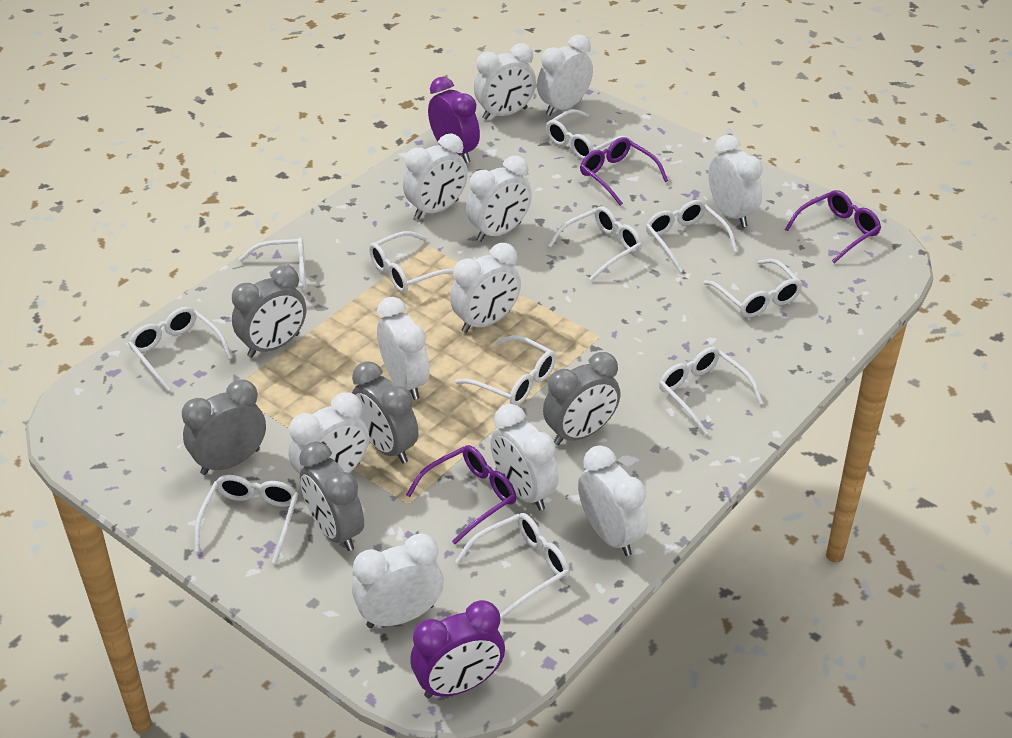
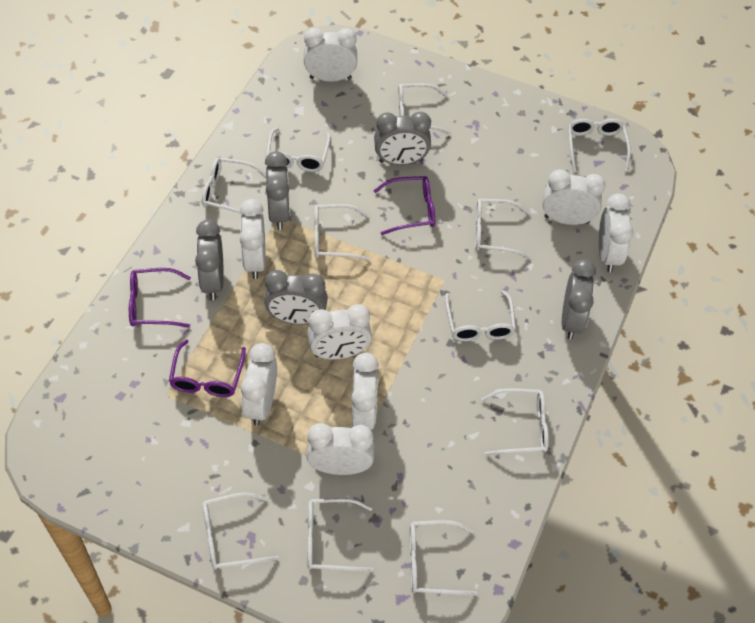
purple clock: 2 -> 0
white clock: 11 -> 8

